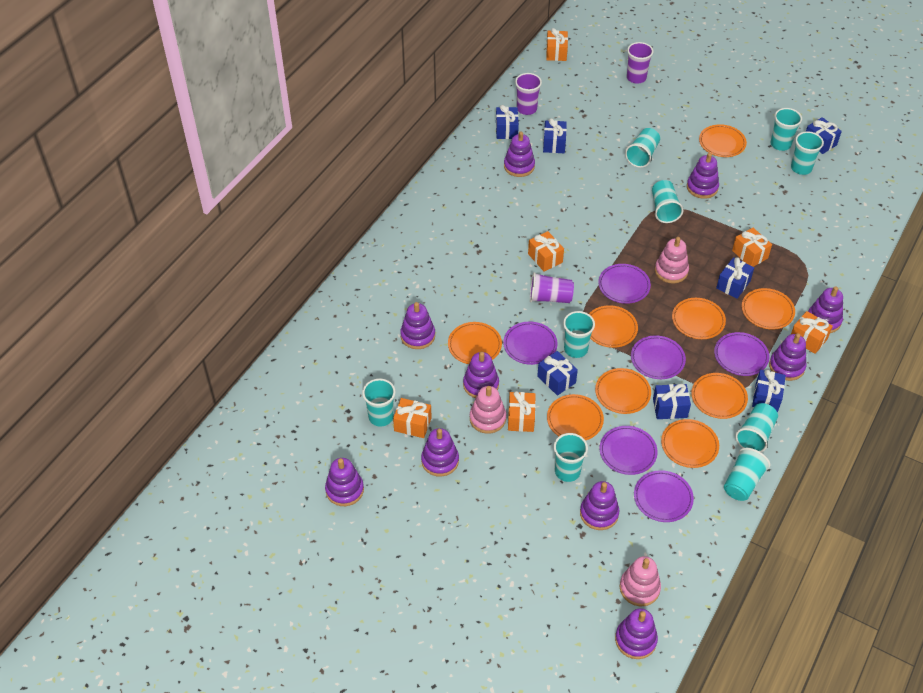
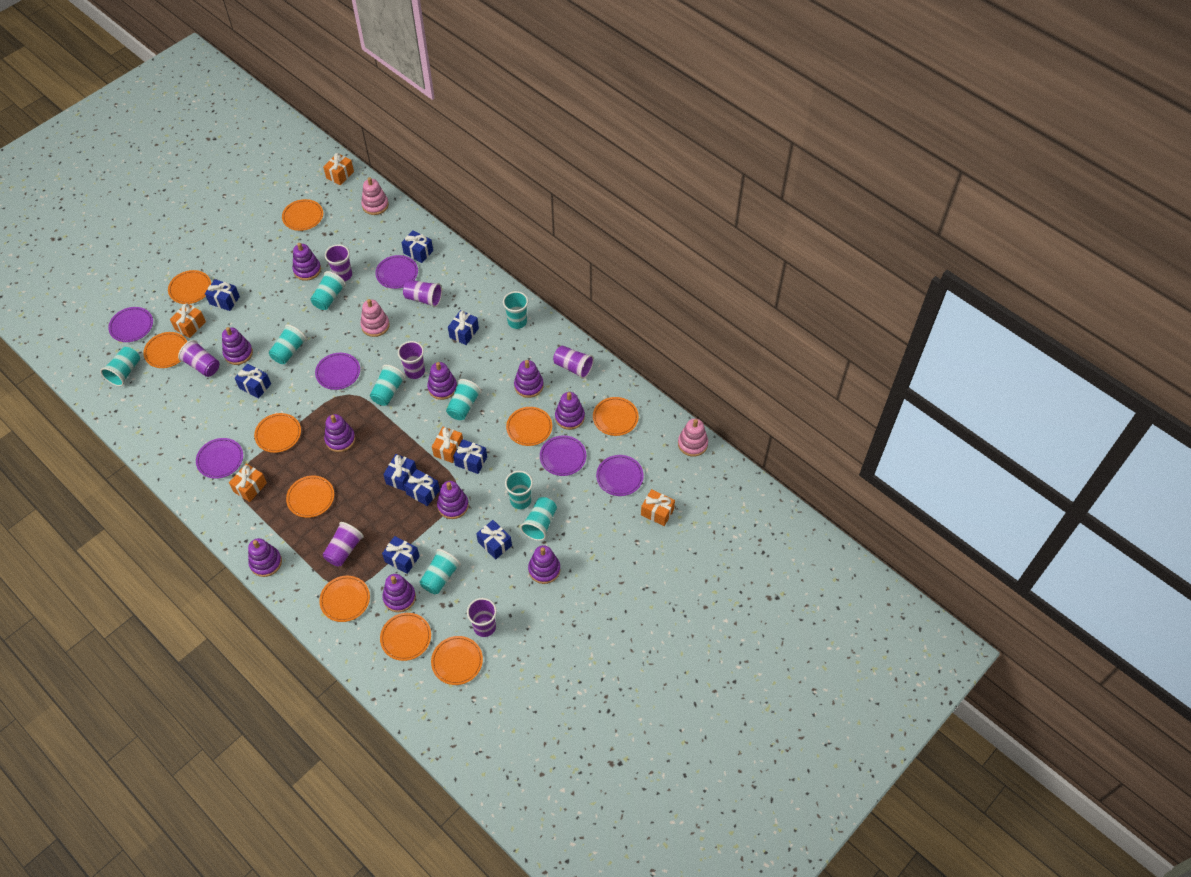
blue gift: 7 -> 9
orange gift: 6 -> 5
orange plate: 9 -> 10
purple cup: 3 -> 7

